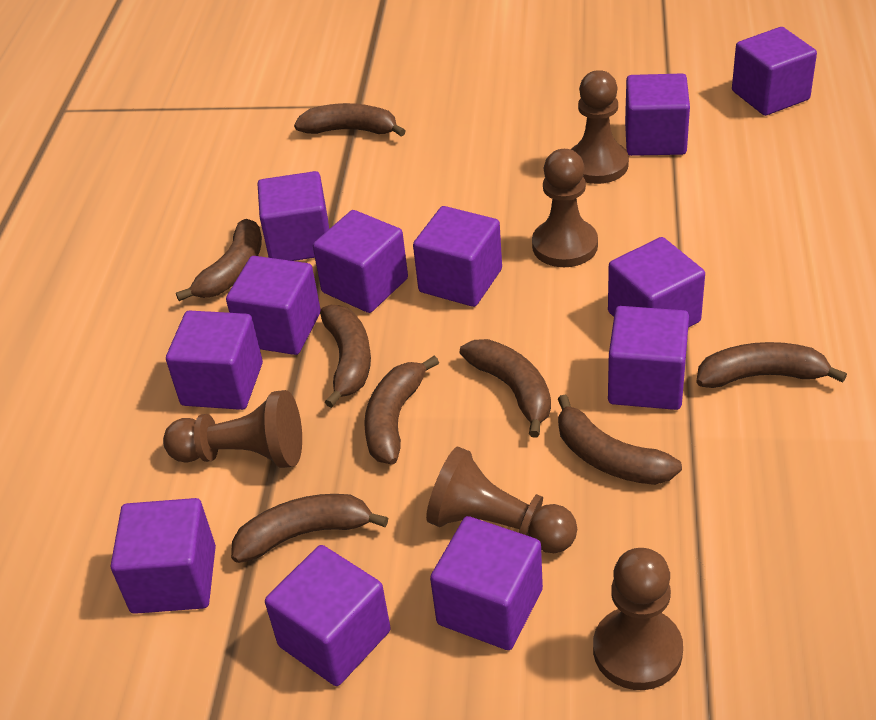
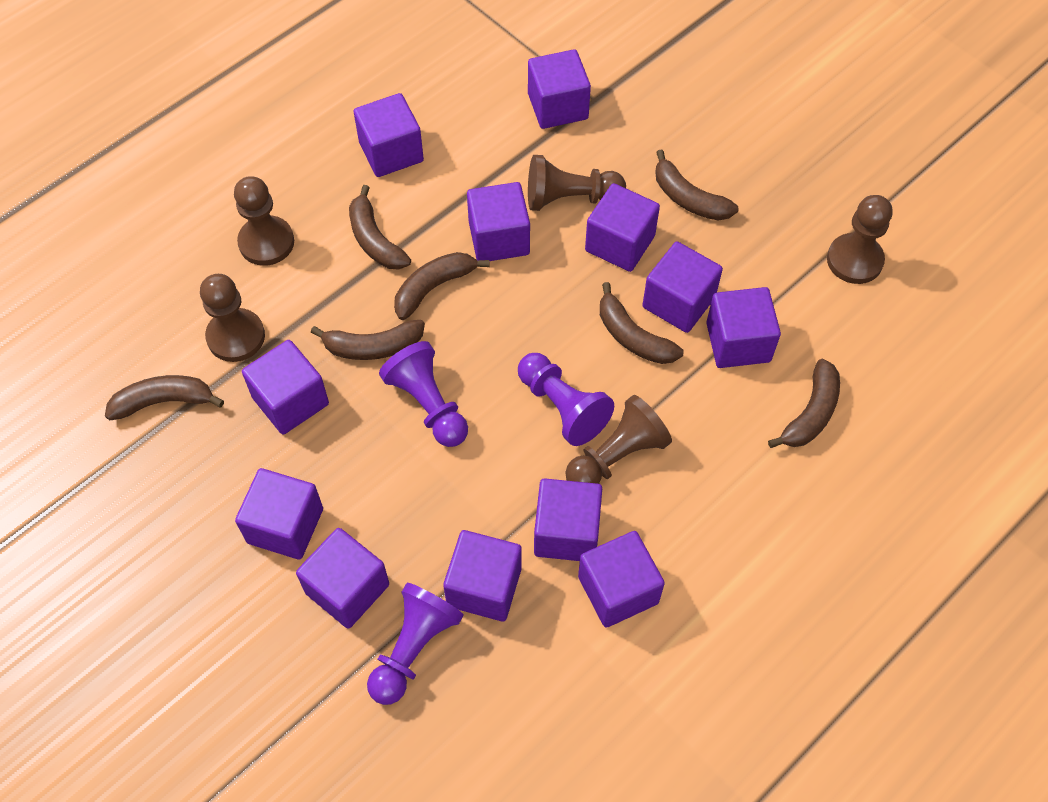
brown banana: 8 -> 7
purple pawn: 0 -> 3

